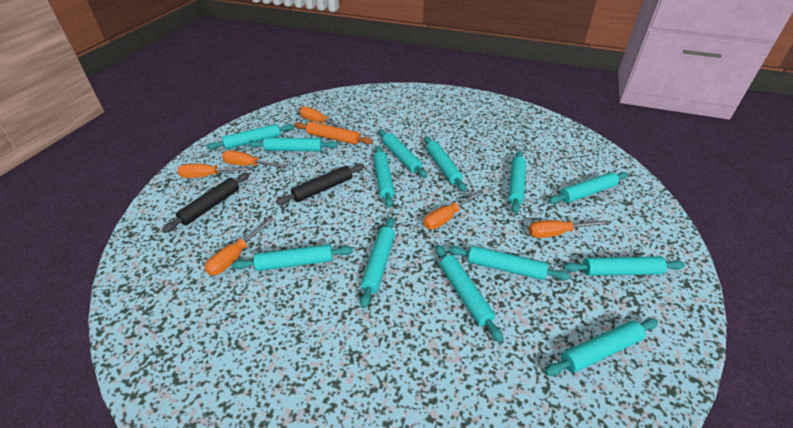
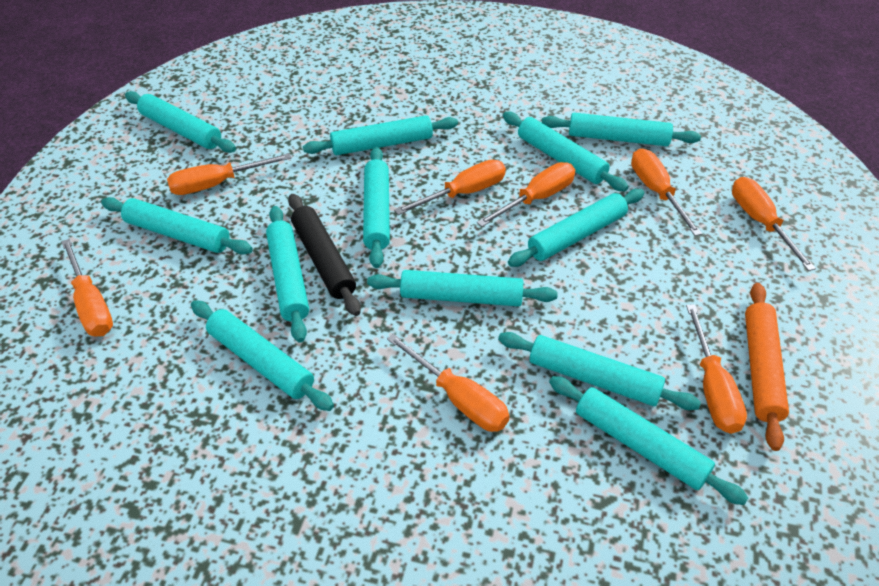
black rolling pin: 2 -> 1
orange screwdriver: 6 -> 8
turquoise rolling pin: 13 -> 12

